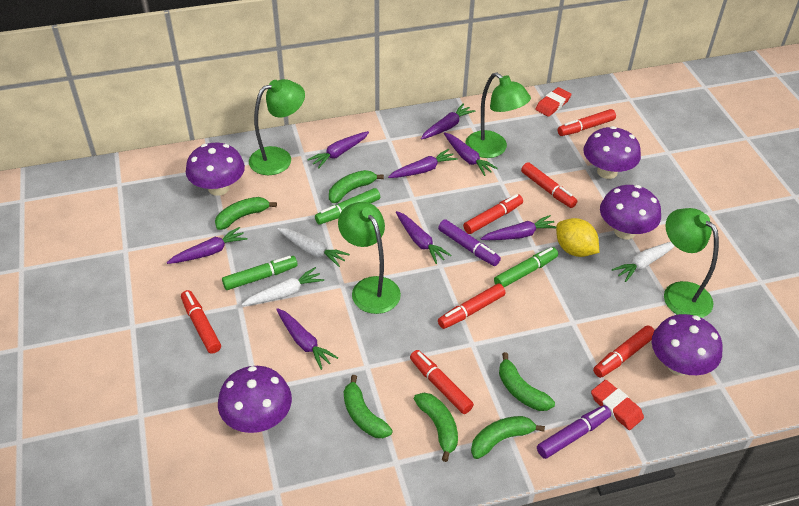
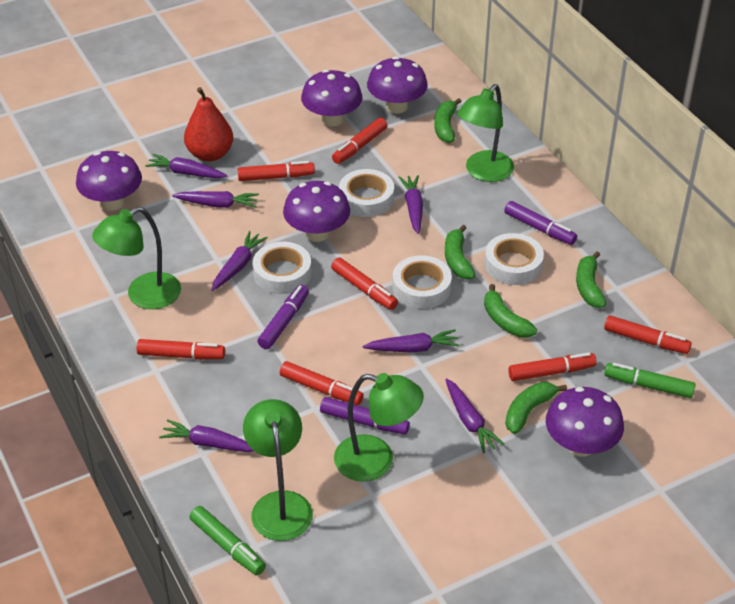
green banana: 6 -> 5
green marker: 3 -> 2
purple carrot: 8 -> 7
purple marker: 2 -> 3
red eraser: 2 -> 0
red pear: 0 -> 1
white carrot: 3 -> 0
white tape: 0 -> 4
yellow lemon: 1 -> 0

